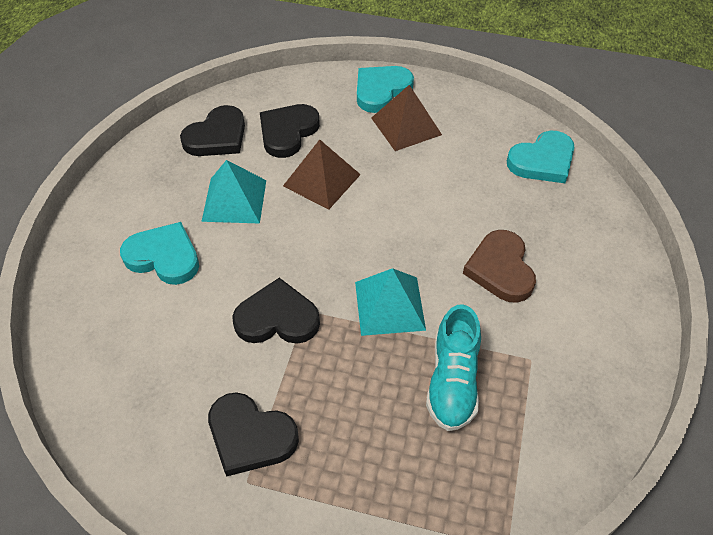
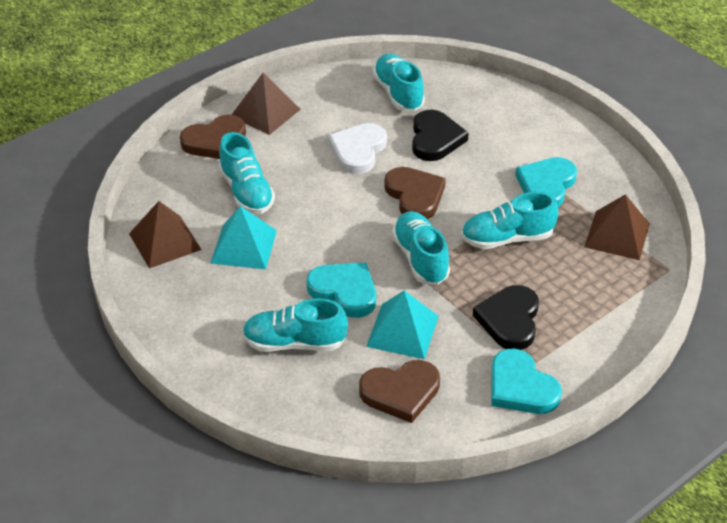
black heart: 4 -> 2
brown heart: 1 -> 3
brown pyramid: 2 -> 3
turquoise shoe: 1 -> 5
white heart: 0 -> 1

